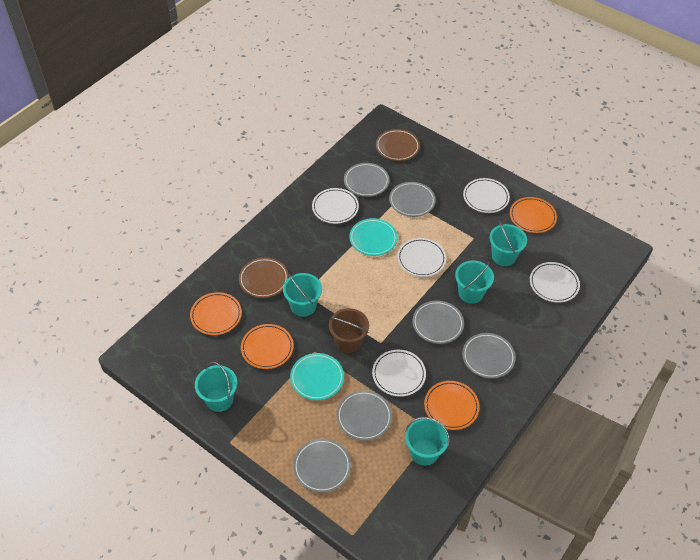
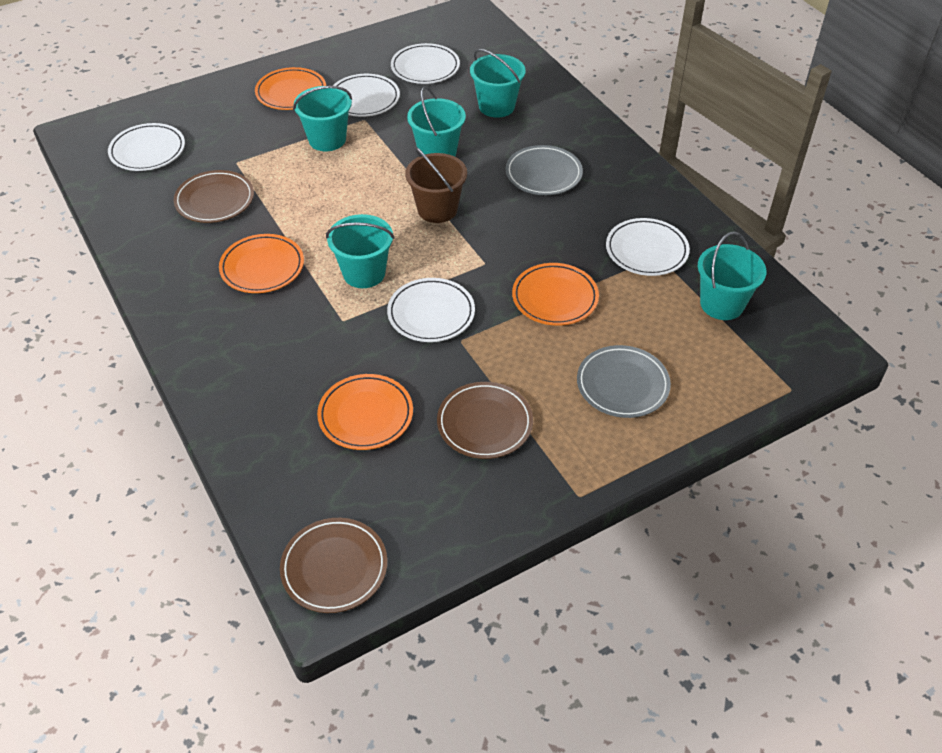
brown plate: 2 -> 3
grey plate: 6 -> 2
turquoise plate: 2 -> 0

